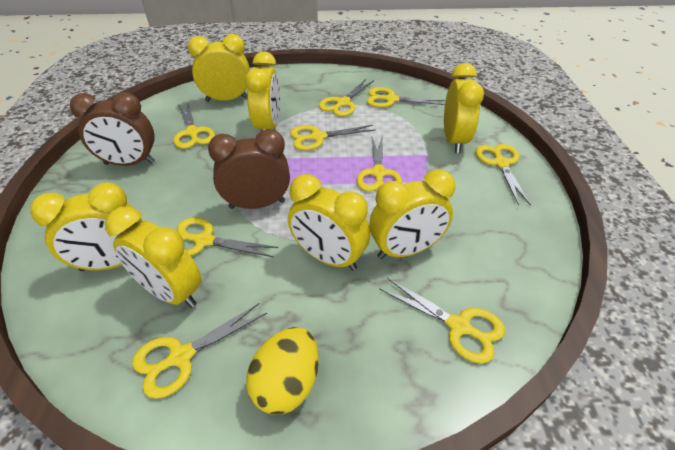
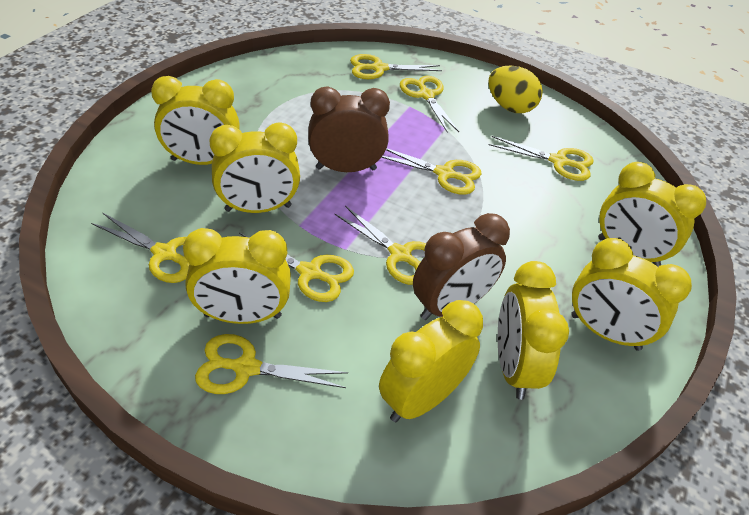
yellow scissors: 9 -> 8

